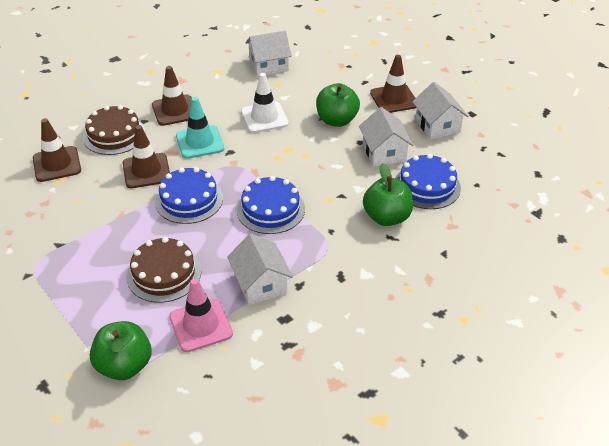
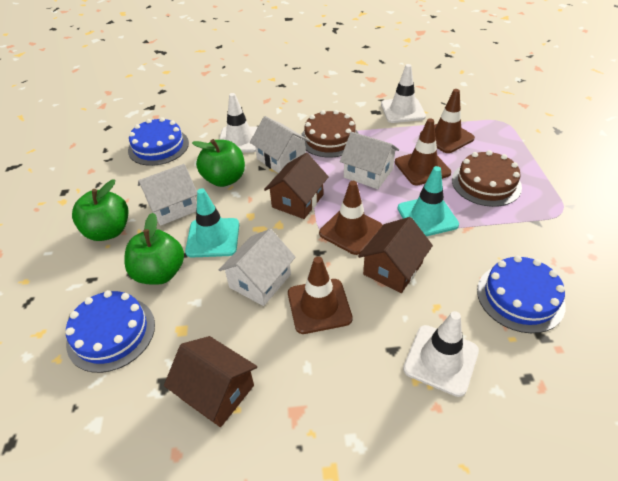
brown house: 0 -> 3
pink traffic cone: 1 -> 0
turquoise traffic cone: 1 -> 2
white traffic cone: 1 -> 3

